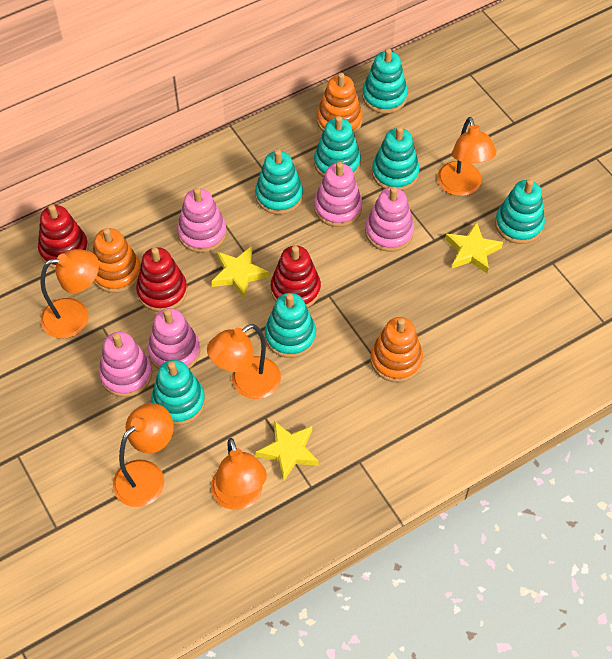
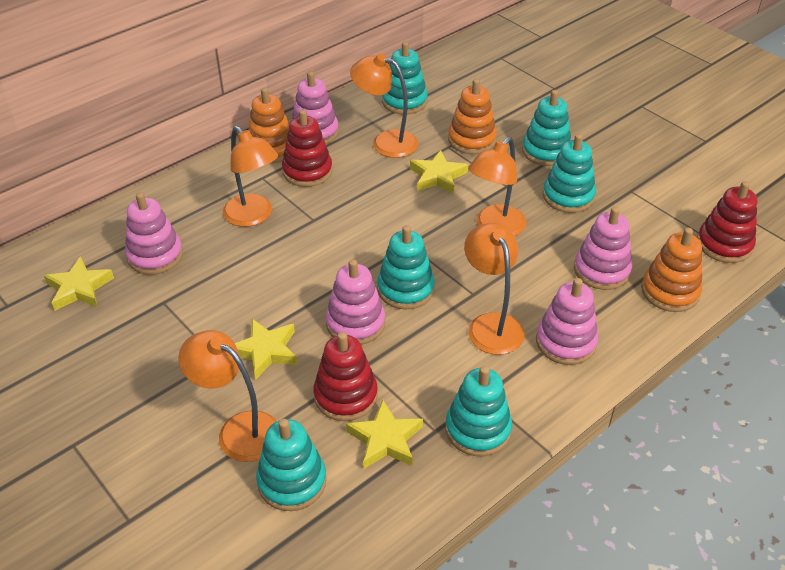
turquoise stacking toy: 7 -> 6
yellow star: 3 -> 4

